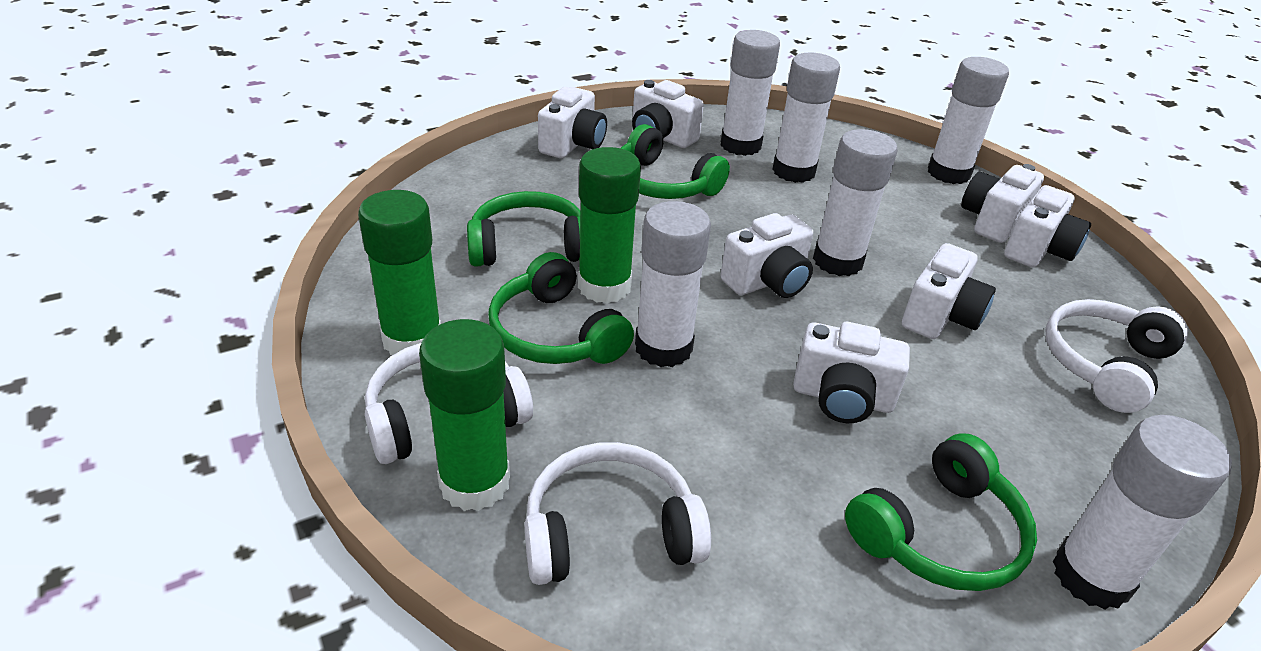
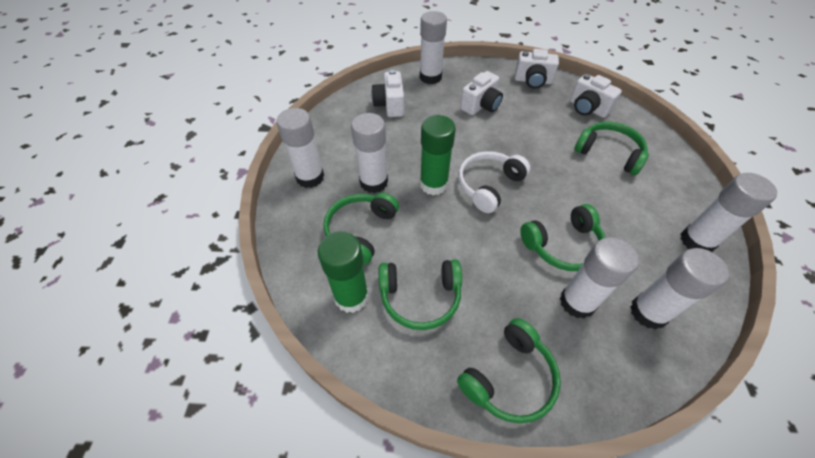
green glue stick: 3 -> 2
green headphones: 4 -> 5
white camera: 7 -> 4
white headphones: 3 -> 1

